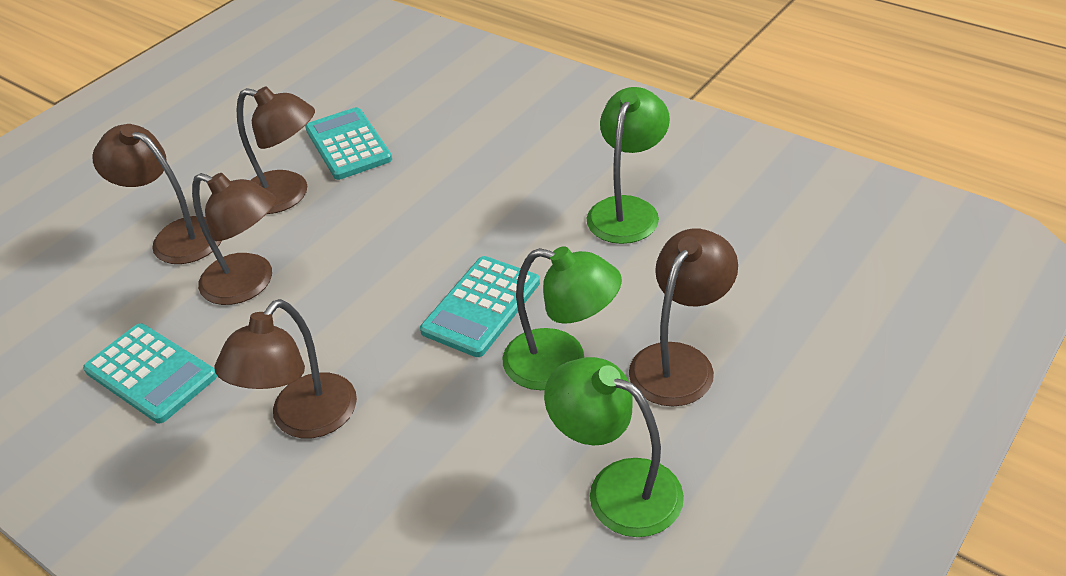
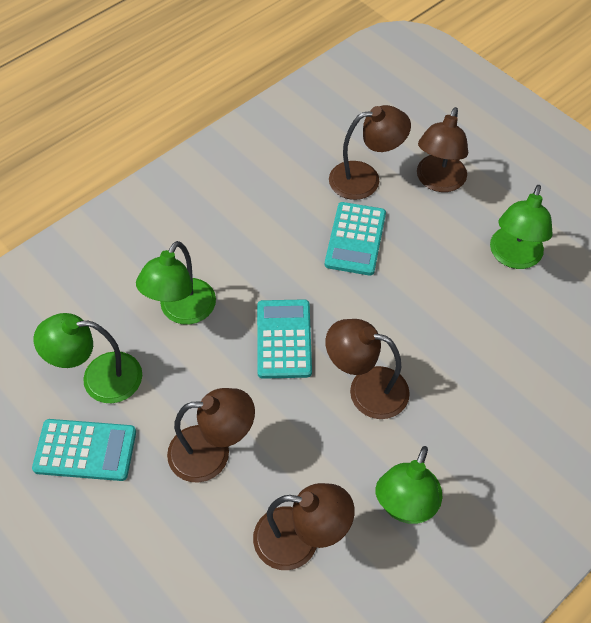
green lamp: 3 -> 4

